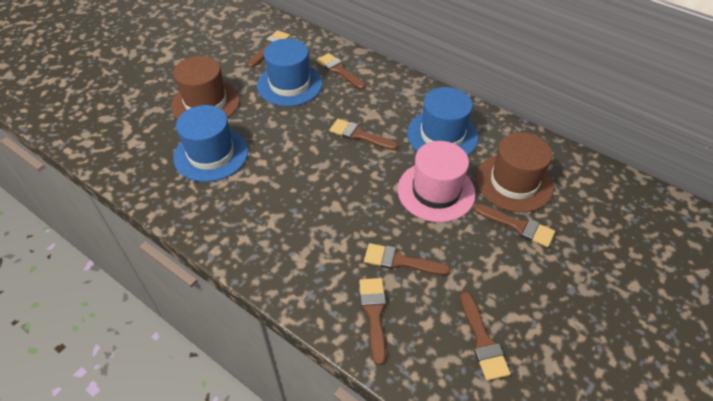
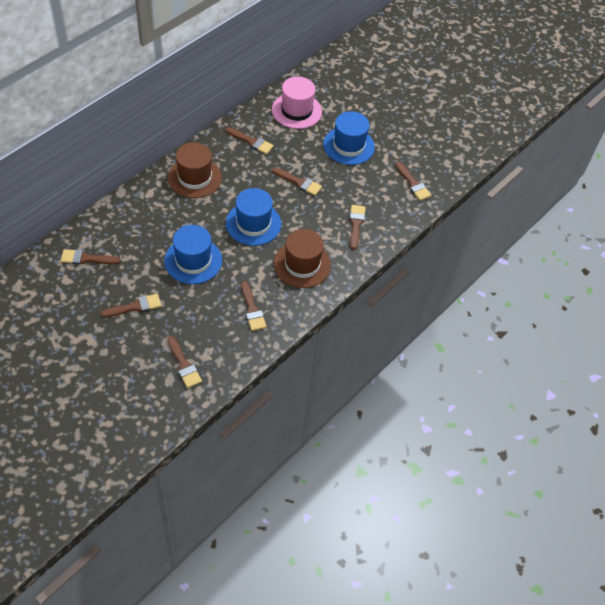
brown brush: 7 -> 8

